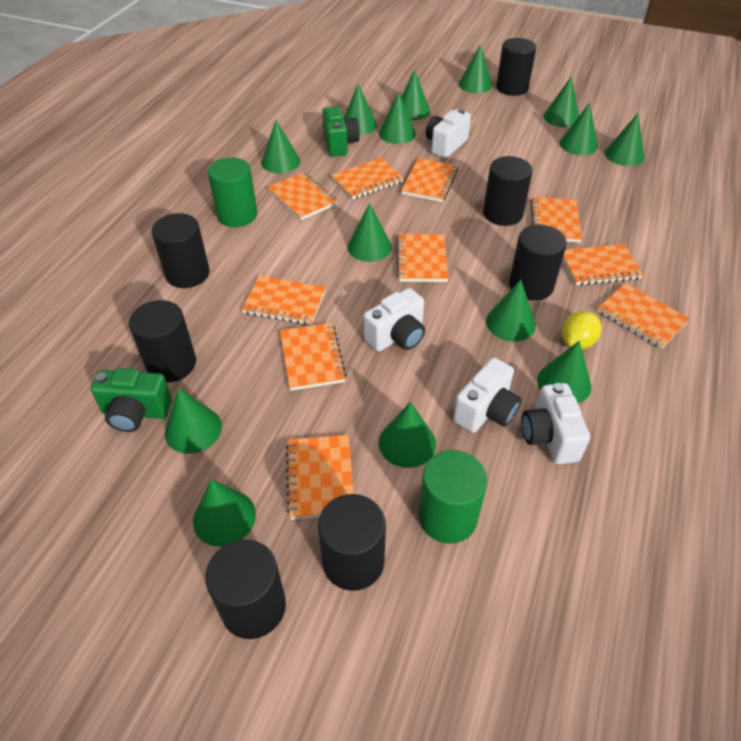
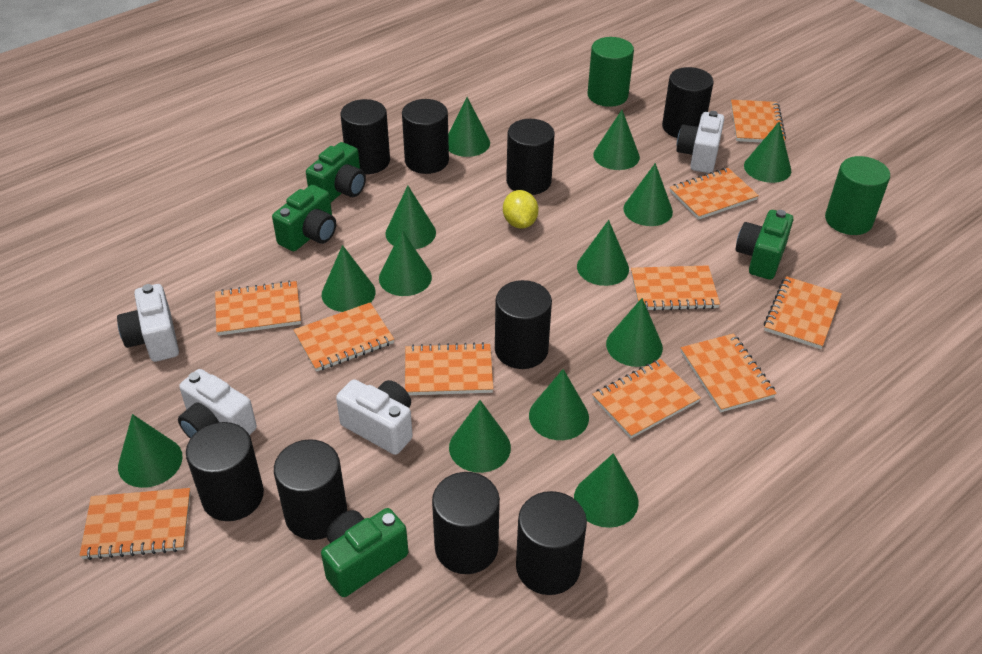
black cylinder: 7 -> 9
green camera: 2 -> 4
green cone: 14 -> 13

